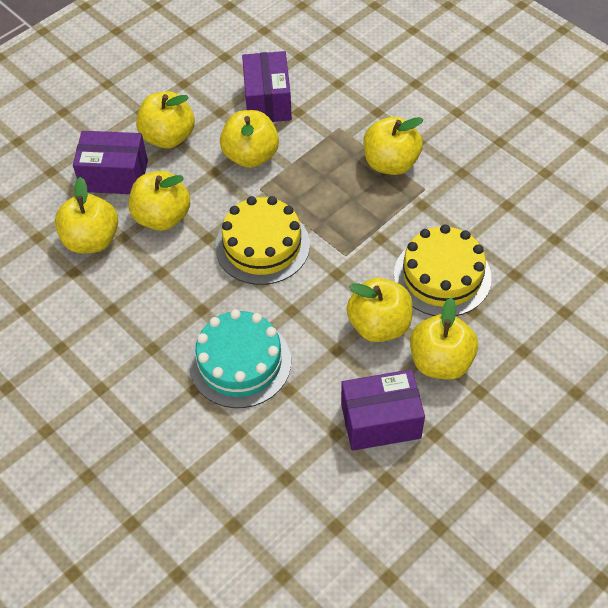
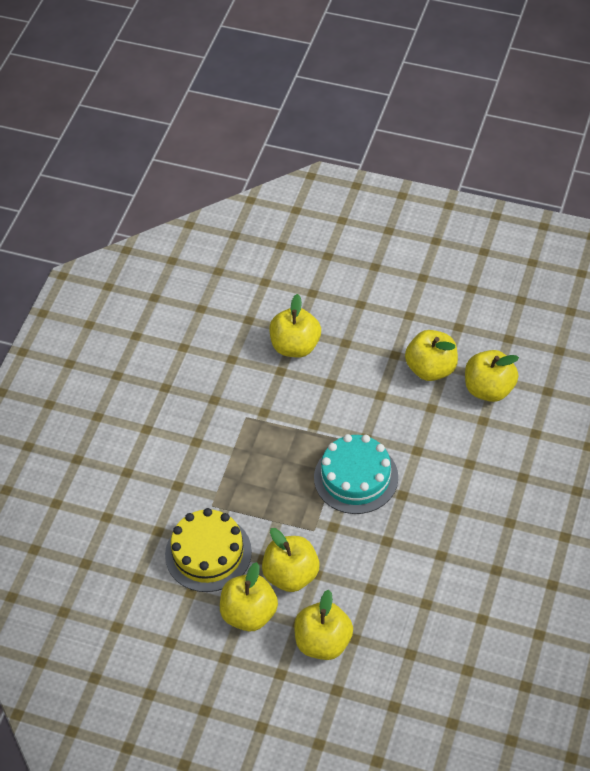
purple box: 3 -> 0
yellow apple: 7 -> 6
yellow cake: 2 -> 1

